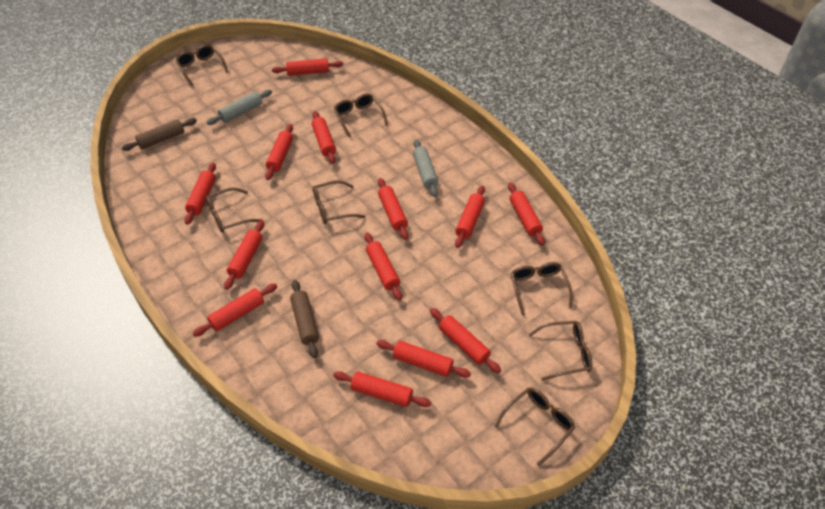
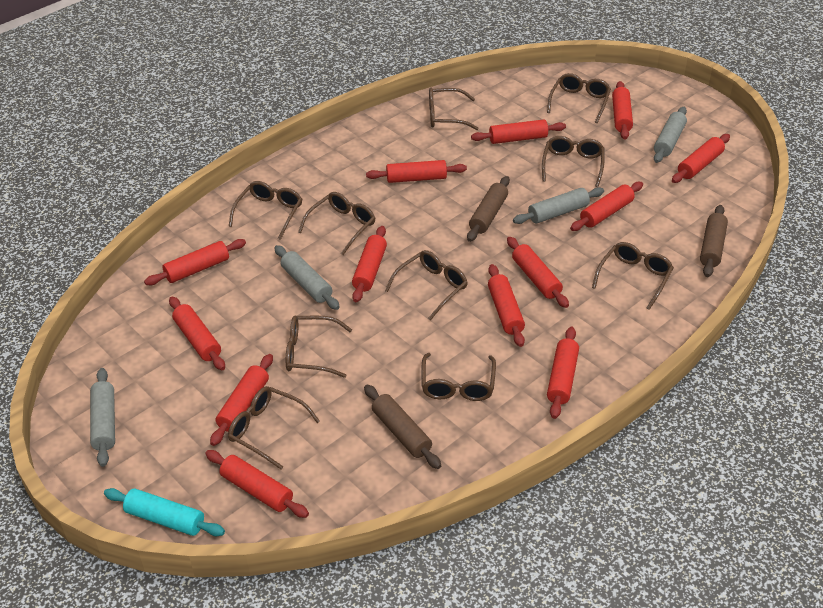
brown glasses: 7 -> 10
brown rolling pin: 2 -> 3
grey rolling pin: 2 -> 4
turquoise rolling pin: 0 -> 1

